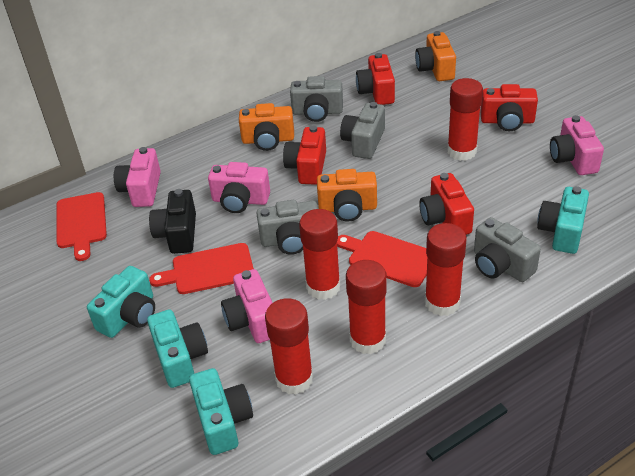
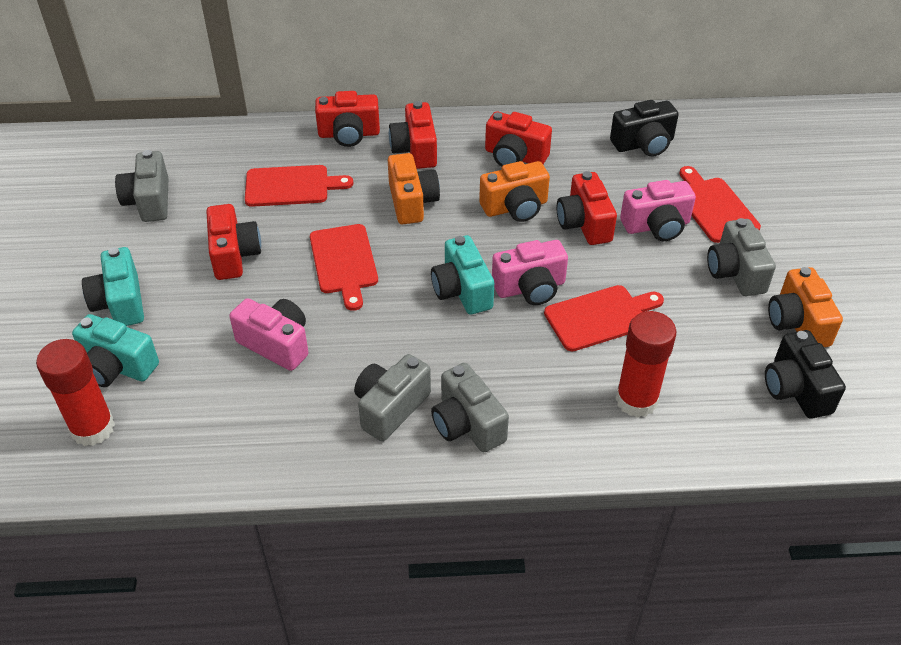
black camera: 1 -> 2
pink camera: 4 -> 3
red camera: 4 -> 5
red cutting board: 3 -> 4
red glue stick: 5 -> 2
turquoise camera: 4 -> 3

